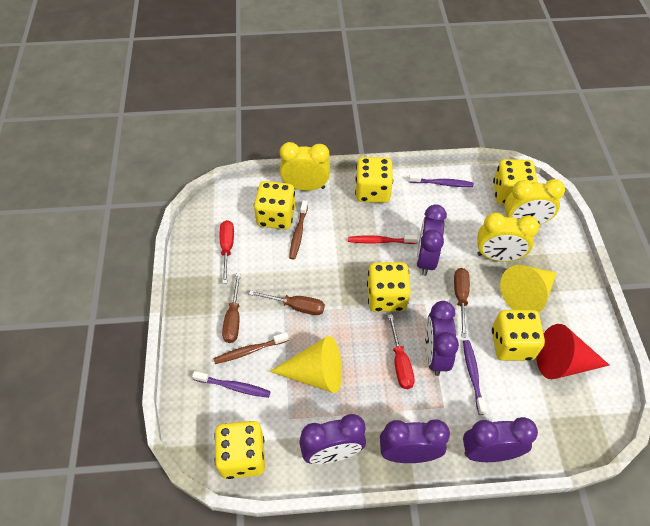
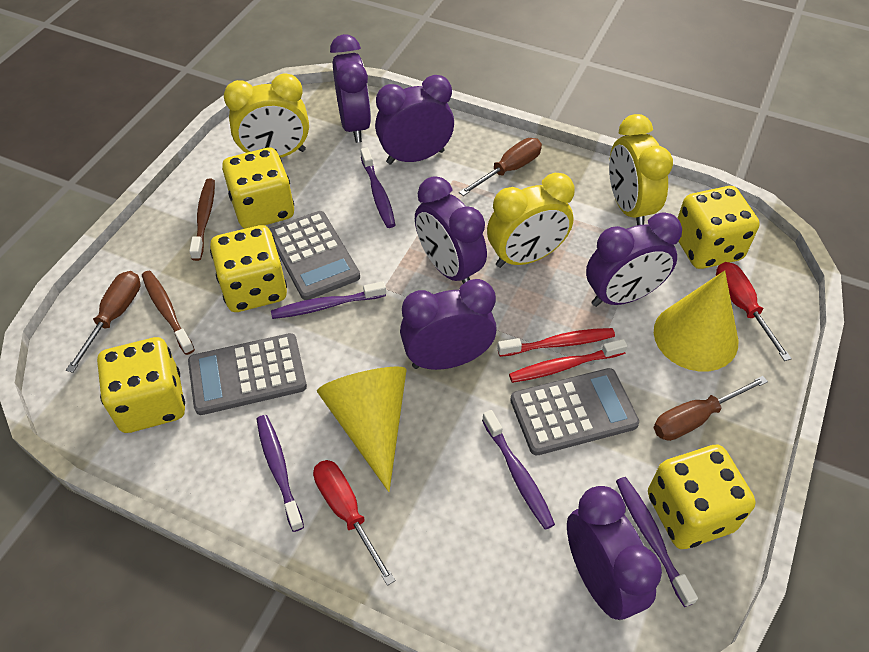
grey calculator: 0 -> 3
purple clock: 5 -> 6
purple toothbrush: 3 -> 5
red cone: 1 -> 0
red toothbrush: 1 -> 2
yellow dice: 6 -> 5

